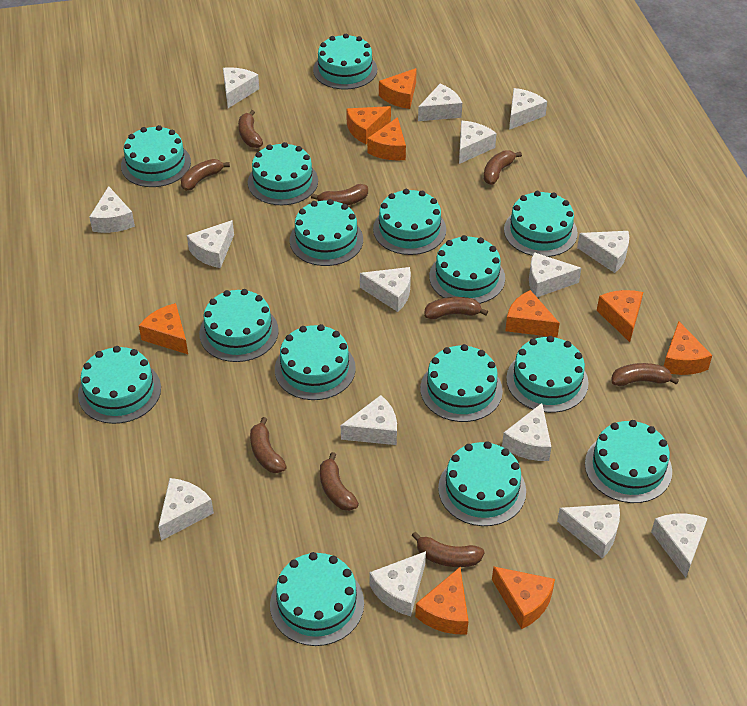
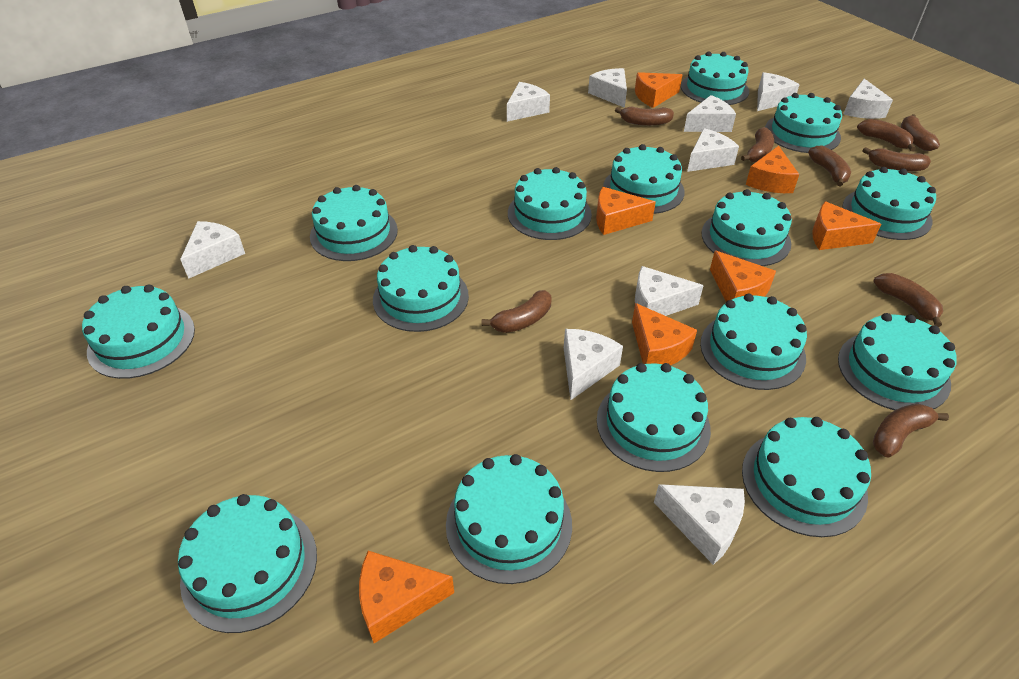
orange cheese: 9 -> 7
white cheese: 15 -> 10

